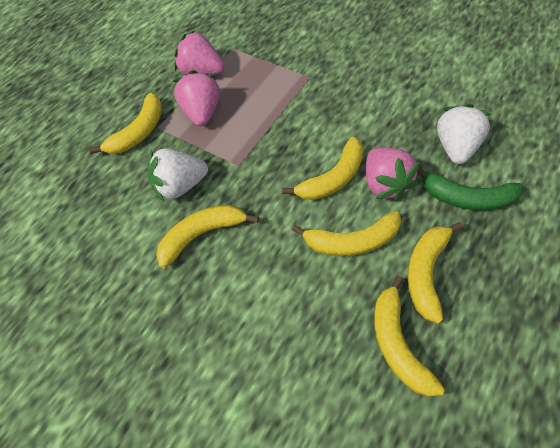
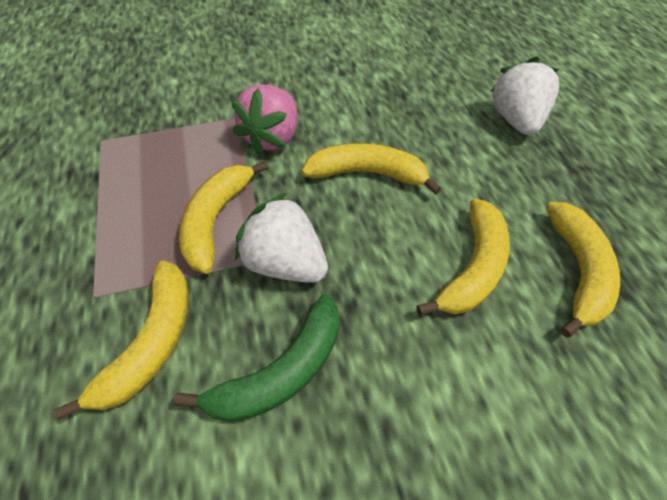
pink strawberry: 3 -> 1
yellow banana: 6 -> 5

